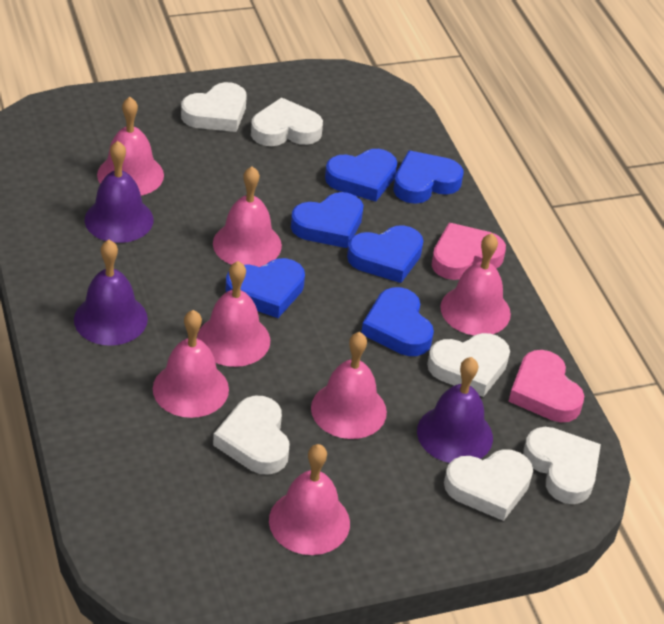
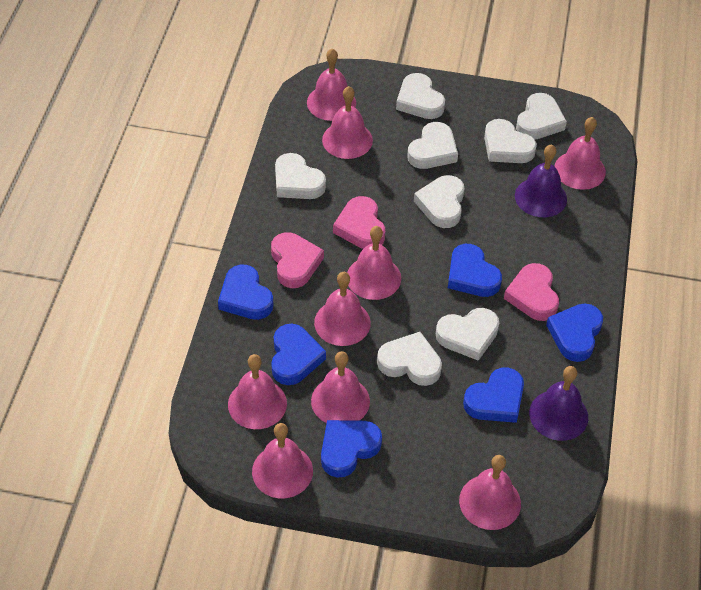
pink bell: 7 -> 9
pink heart: 2 -> 3
purple bell: 3 -> 2
white heart: 6 -> 8

